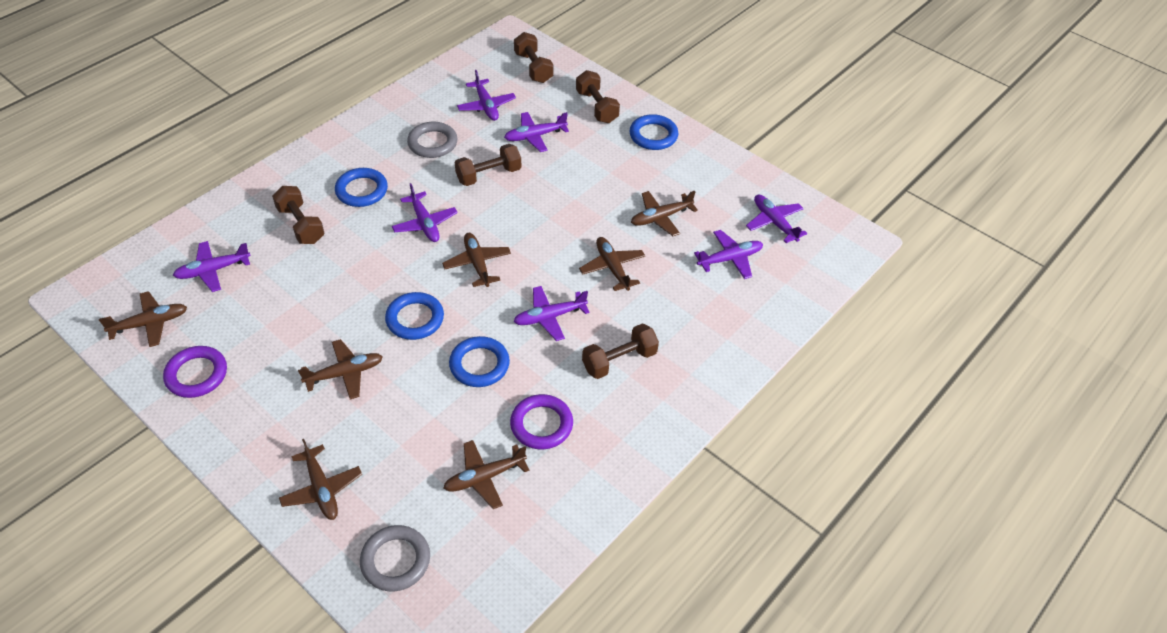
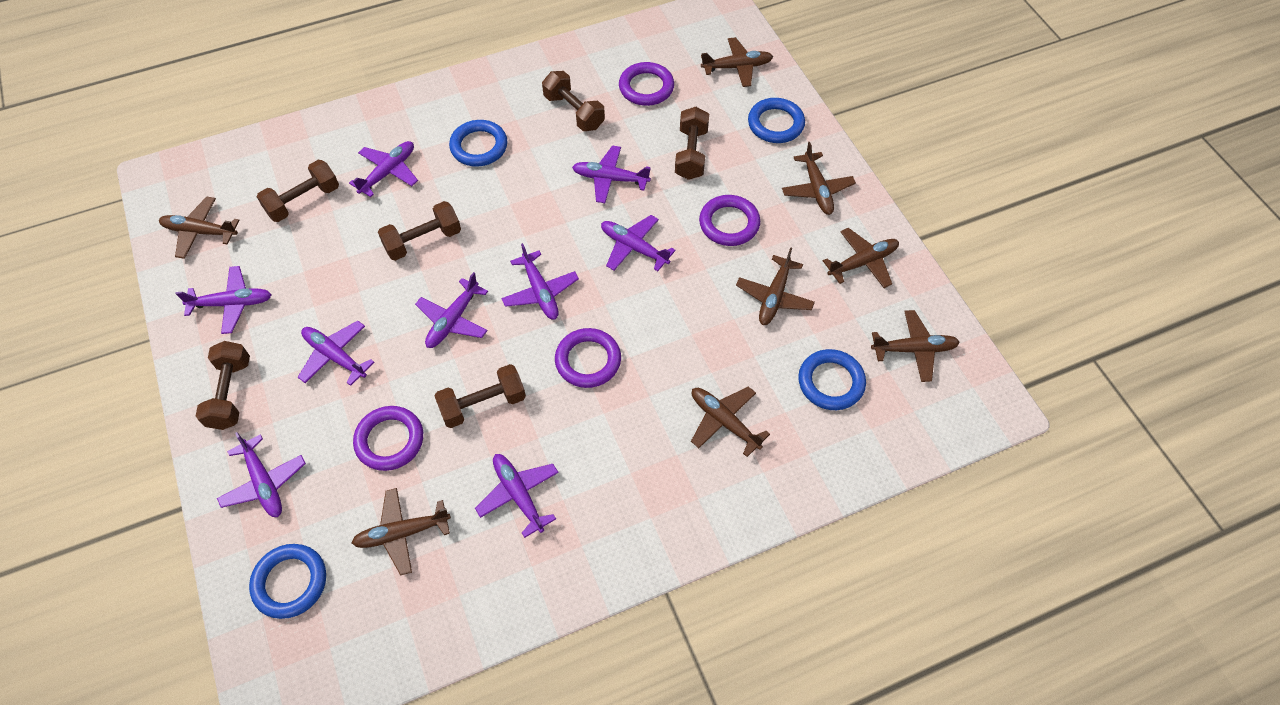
brown dumbbell: 5 -> 6
brown plane: 7 -> 8
grey ring: 2 -> 0
purple plane: 7 -> 9
purple ring: 2 -> 4

